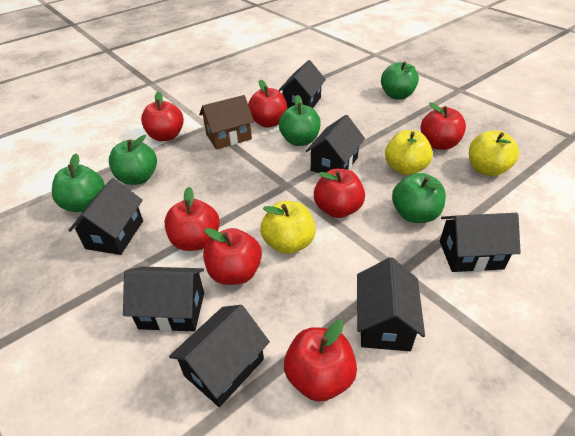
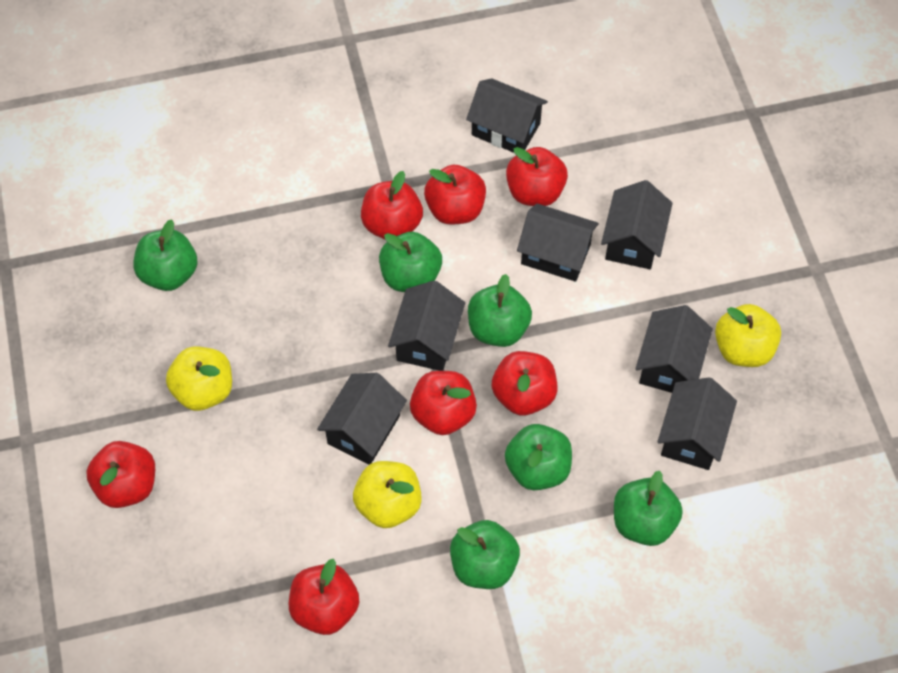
brown house: 1 -> 0
green apple: 5 -> 6

